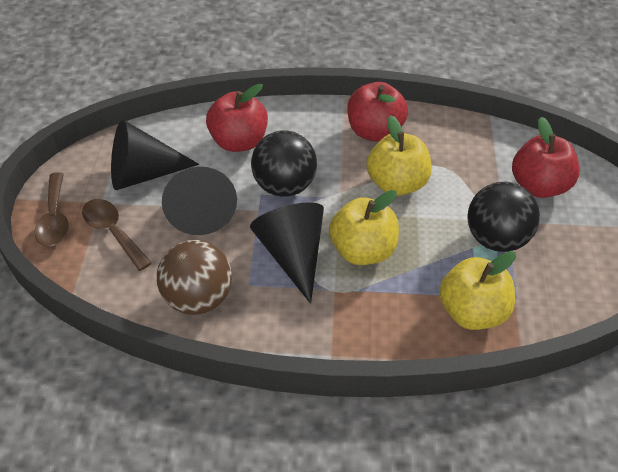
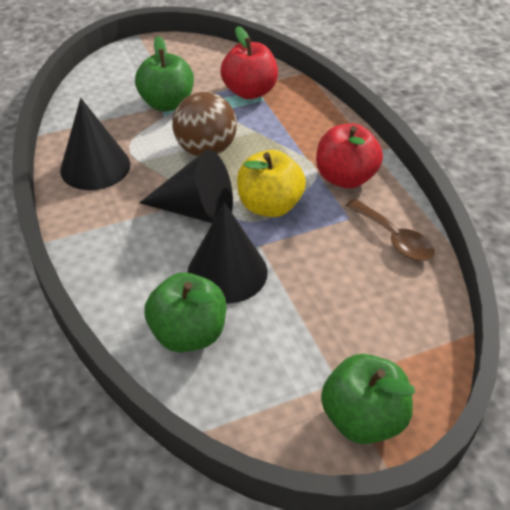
black ball: 2 -> 0
brown spoon: 2 -> 1
green apple: 0 -> 3
red apple: 3 -> 2
yellow apple: 3 -> 1

